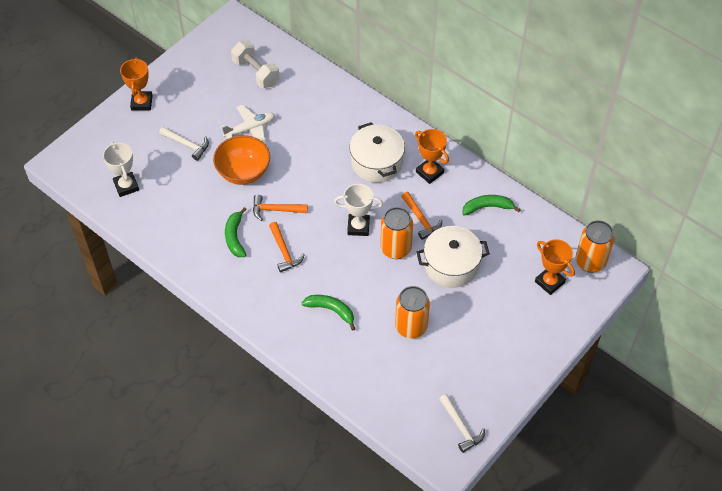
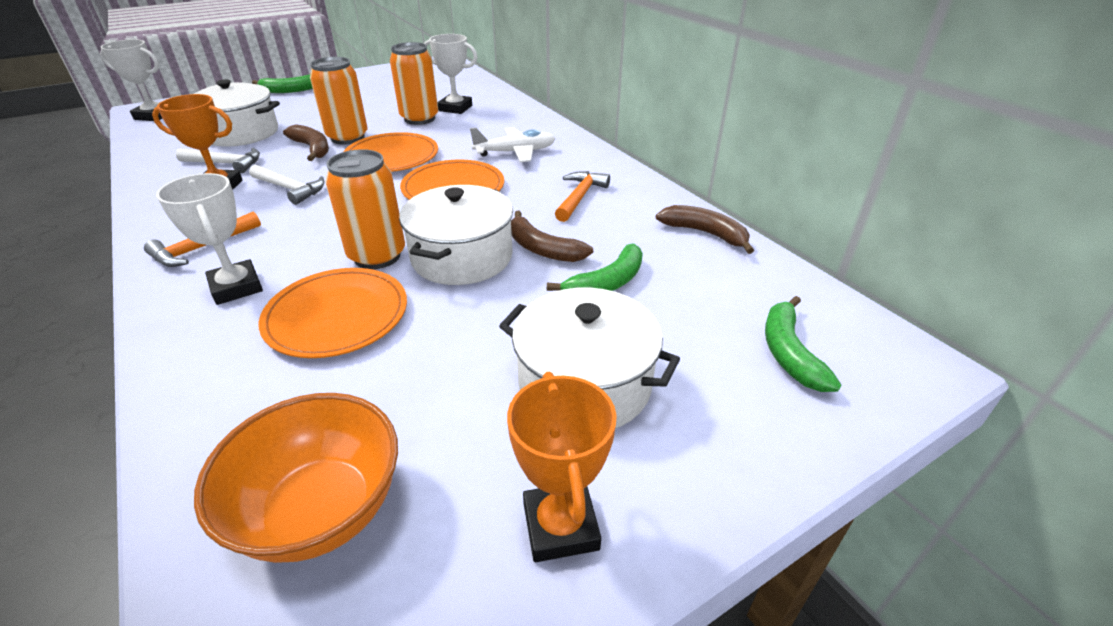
brown banana: 0 -> 3
orange hammer: 3 -> 2
orange plate: 0 -> 3
orange trophy: 3 -> 2
white dumbbell: 1 -> 0
white pot: 2 -> 3
white trophy: 2 -> 3

